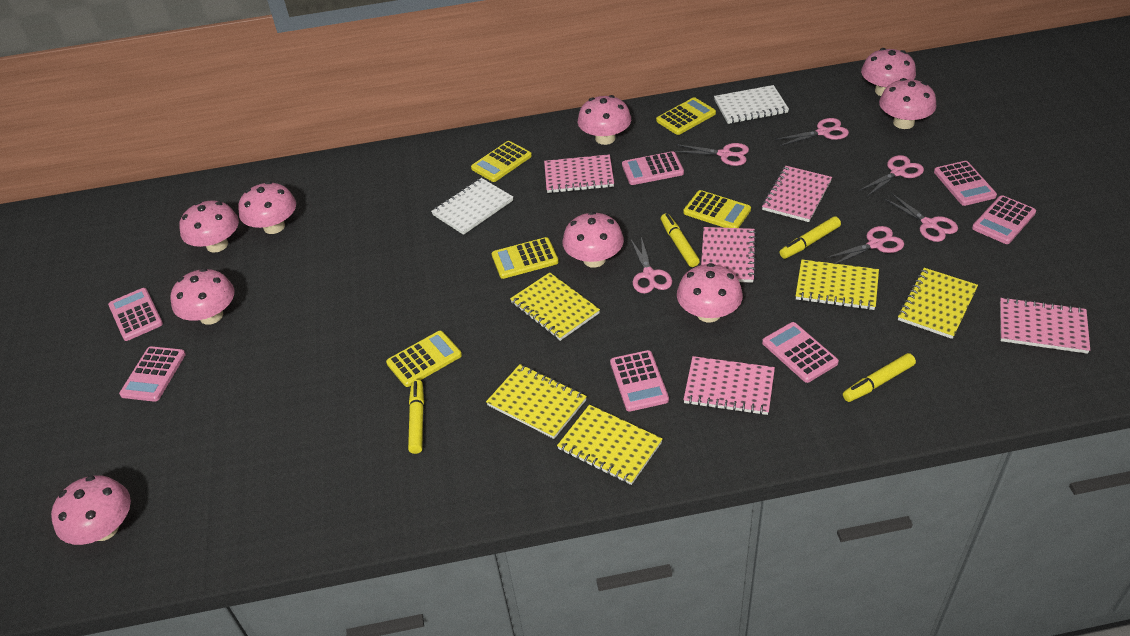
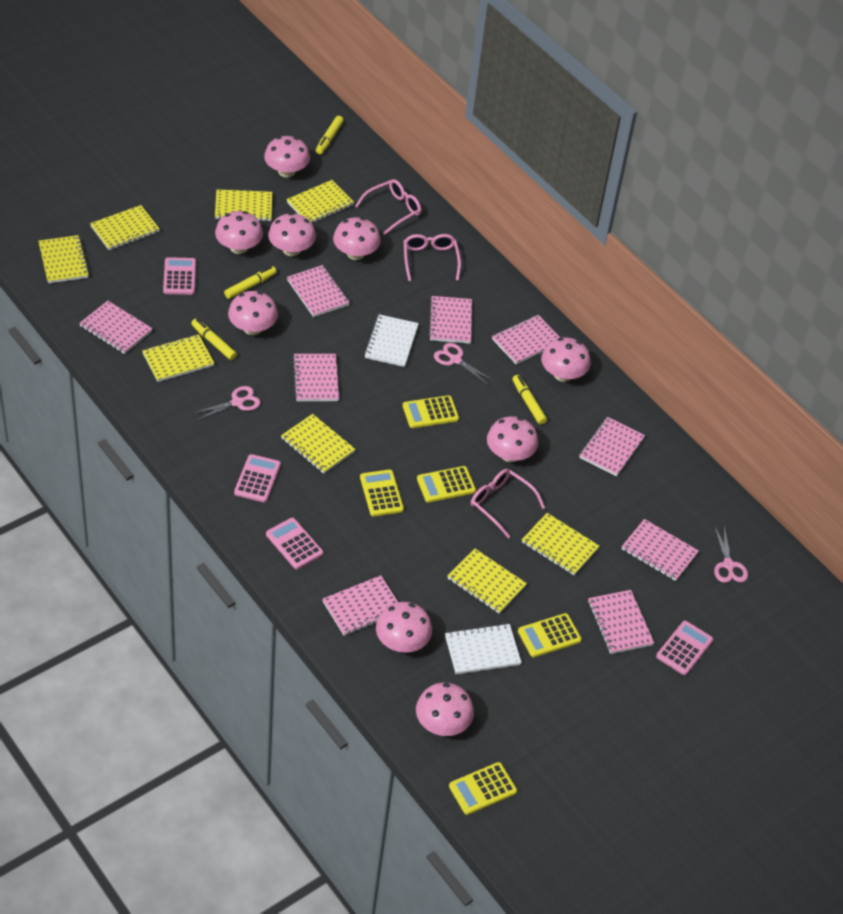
pink calculator: 7 -> 4
pink glasses: 0 -> 3
pink notebook: 5 -> 9
pink scissors: 6 -> 3
yellow notebook: 5 -> 8

